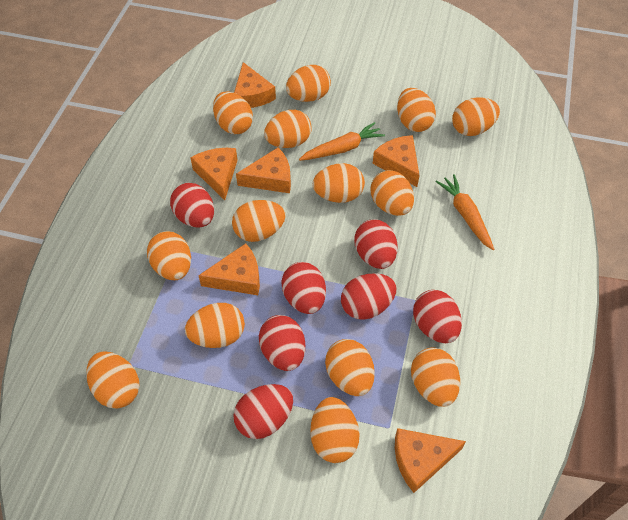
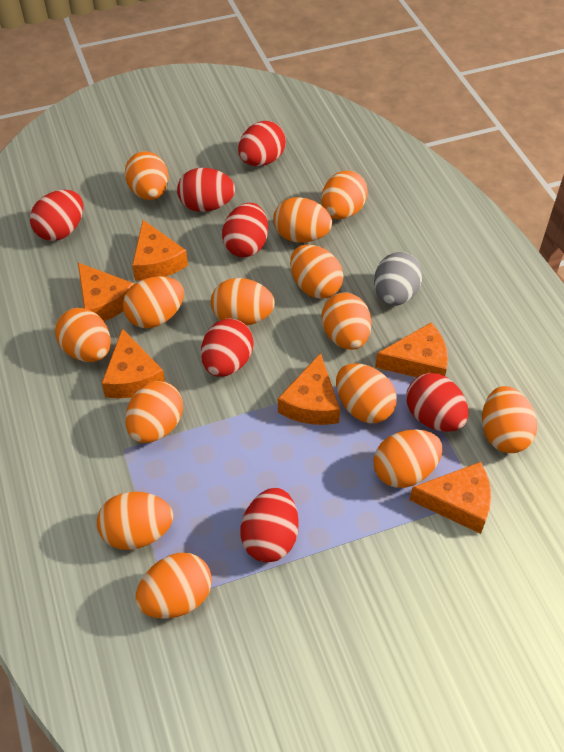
grey egg: 0 -> 1
orange carrot: 2 -> 0

